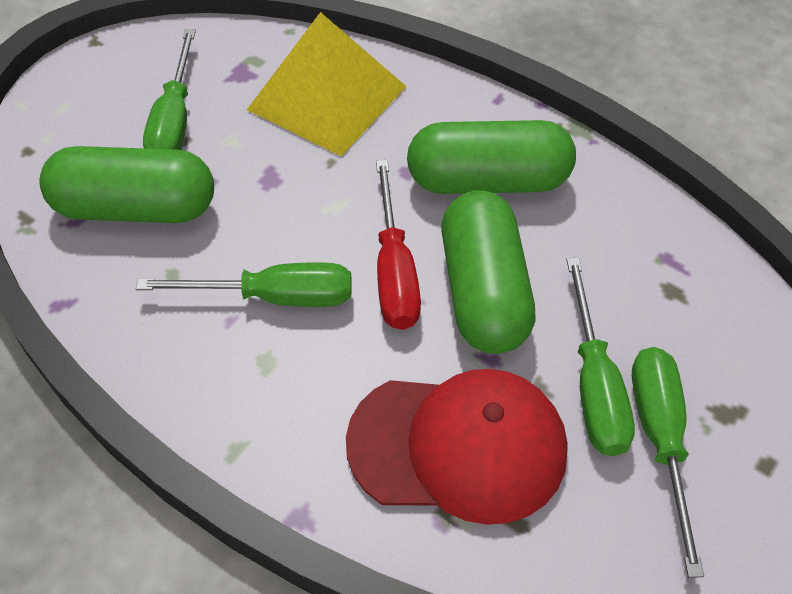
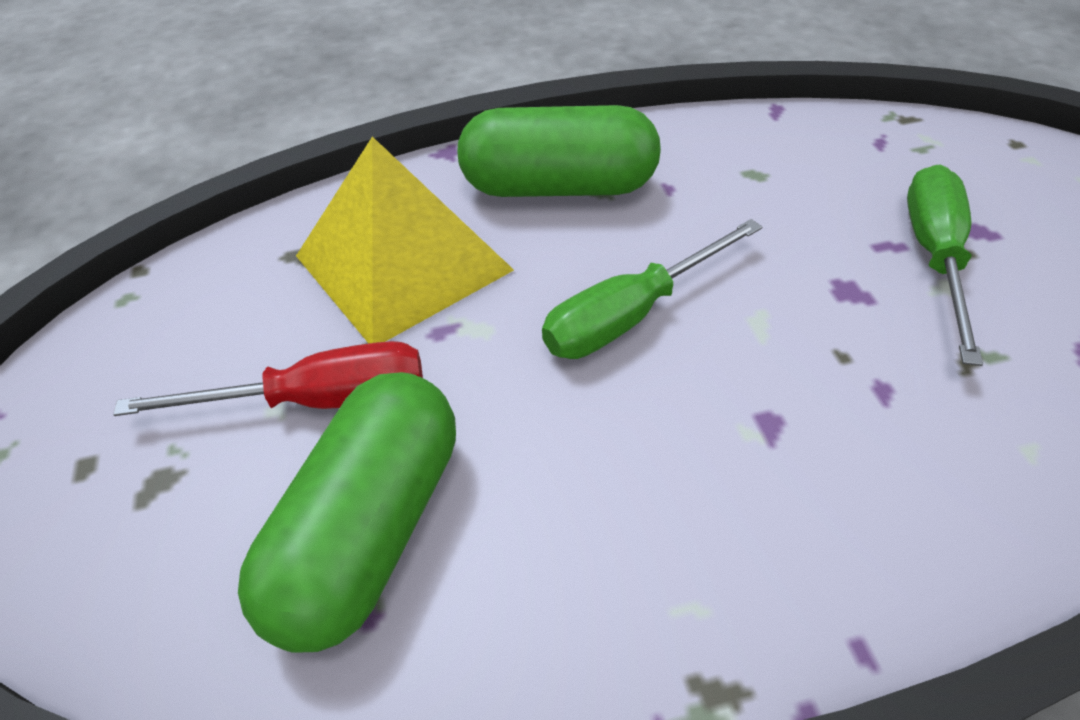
green capsule: 3 -> 2
green screwdriver: 4 -> 2
red cap: 1 -> 0

